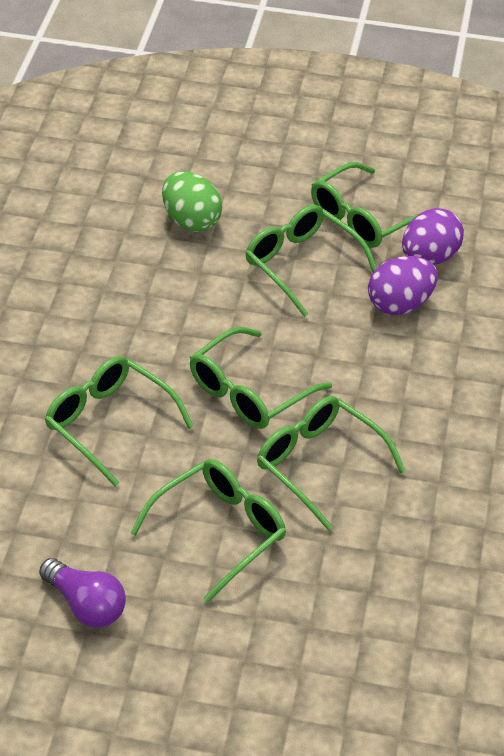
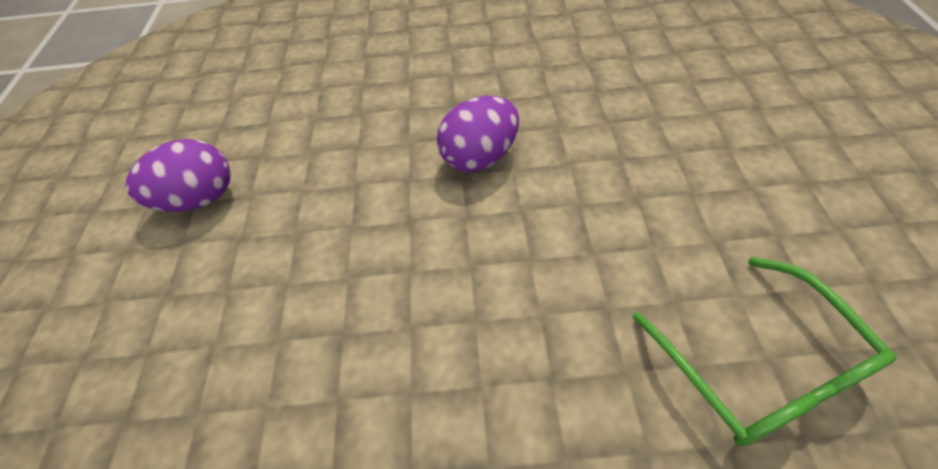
green egg: 1 -> 0
green glasses: 6 -> 1
purple light bulb: 1 -> 0

